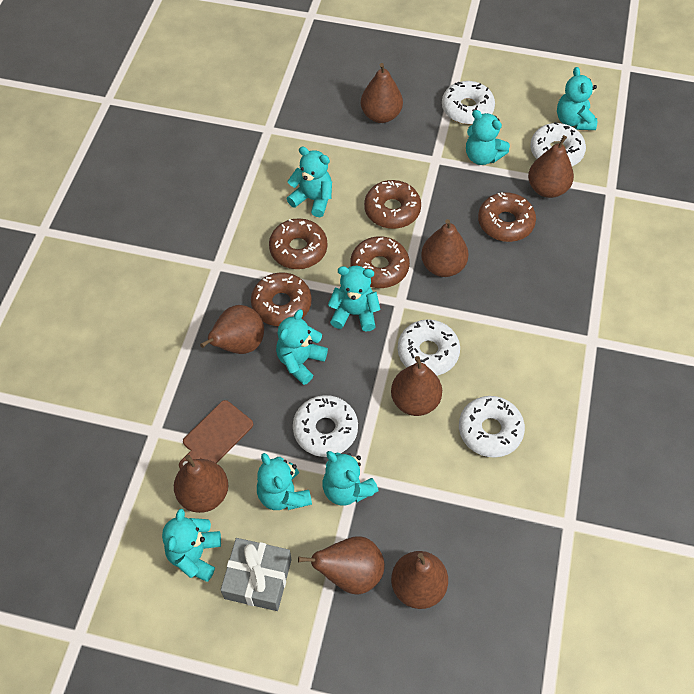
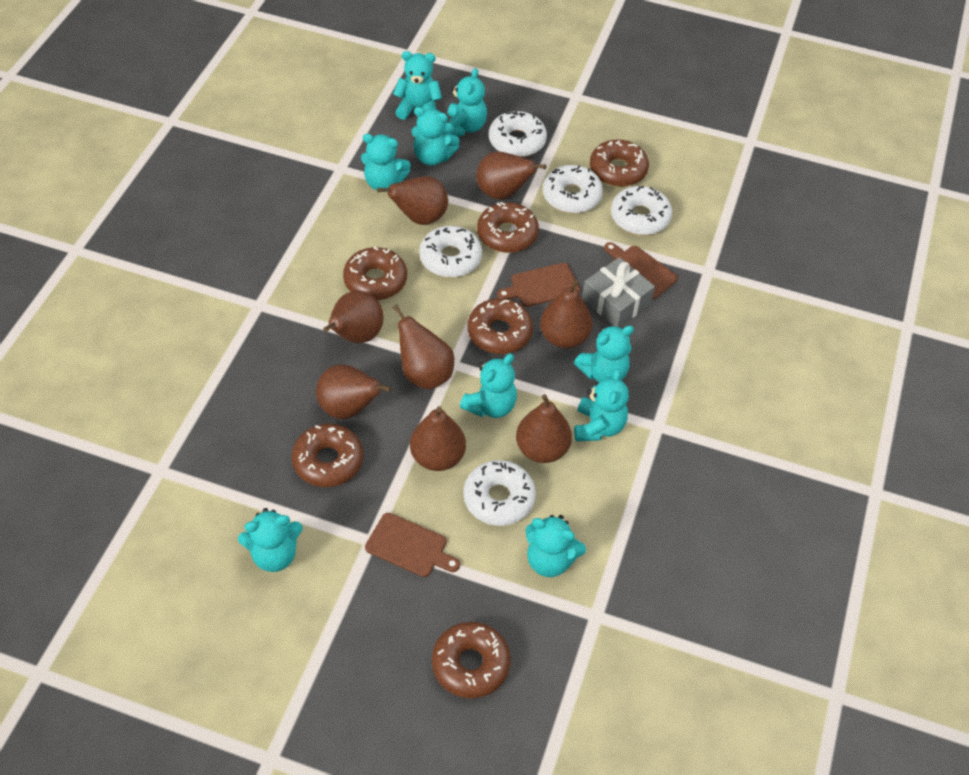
brown cutting board: 1 -> 3
brown donut: 5 -> 6
turquoise teddy bear: 8 -> 9

